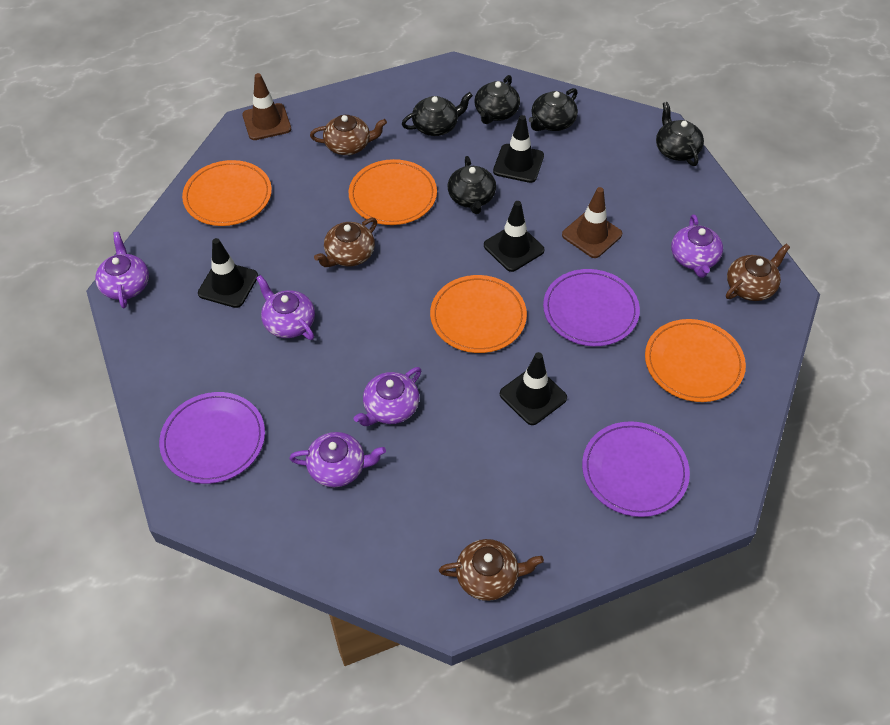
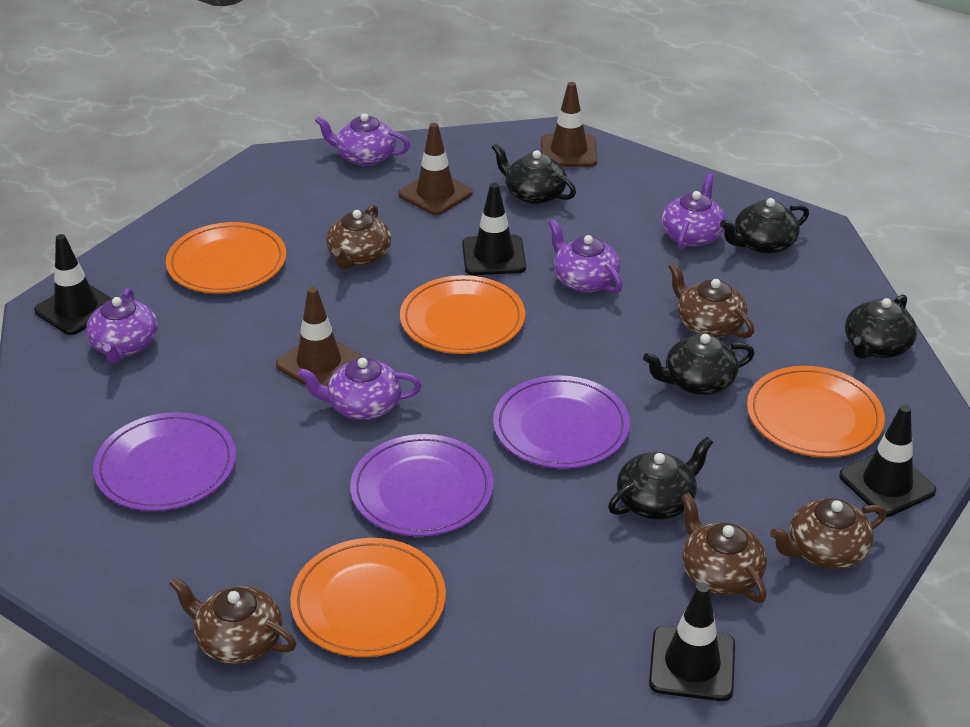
brown teapot: 4 -> 5
brown traffic cone: 2 -> 3

